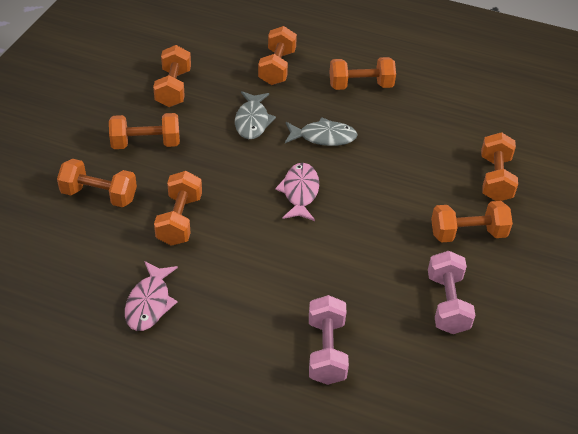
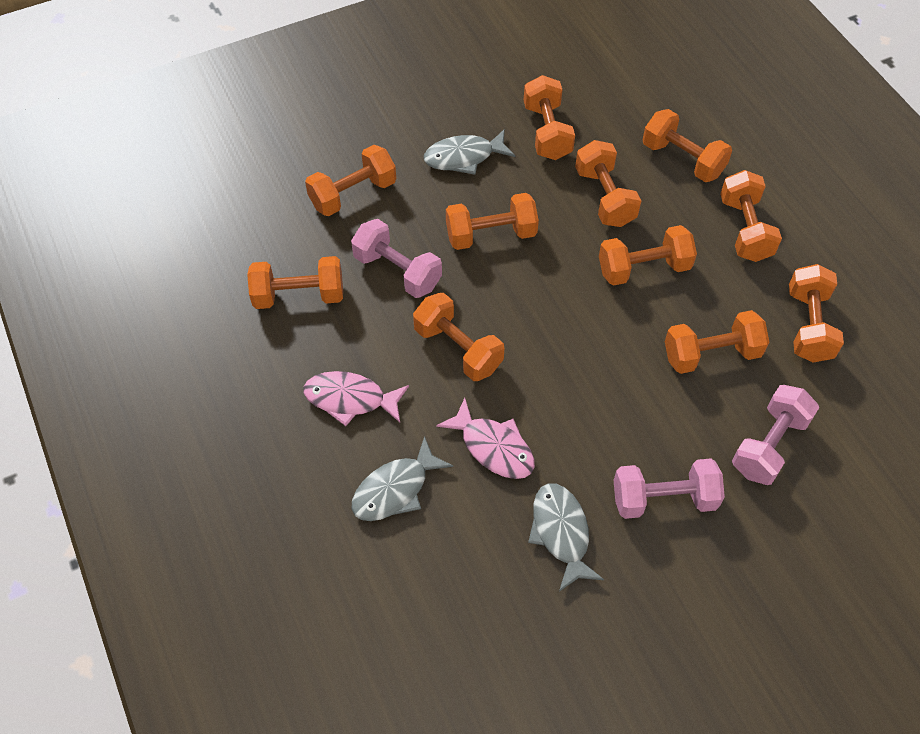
grey fish: 2 -> 3
orange dumbbell: 8 -> 11
pink dumbbell: 2 -> 3

